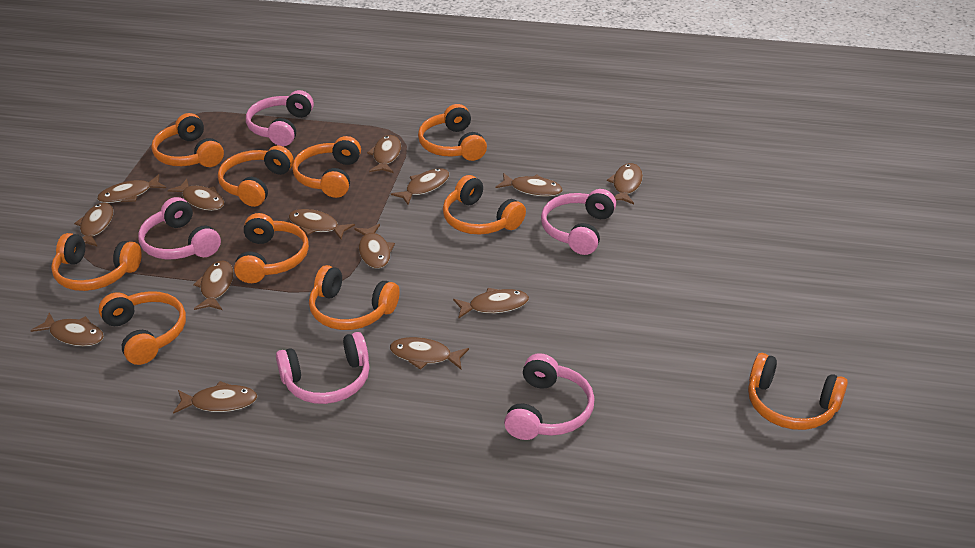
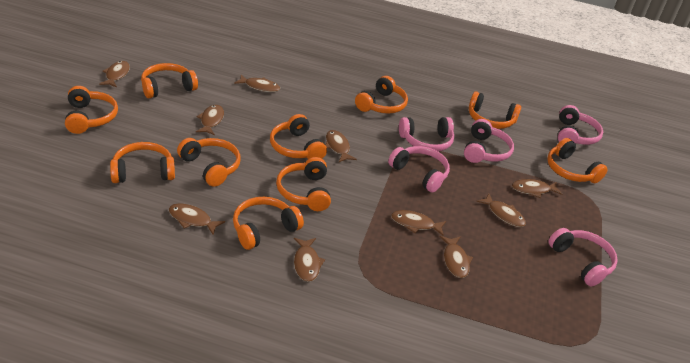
brown fish: 14 -> 10

